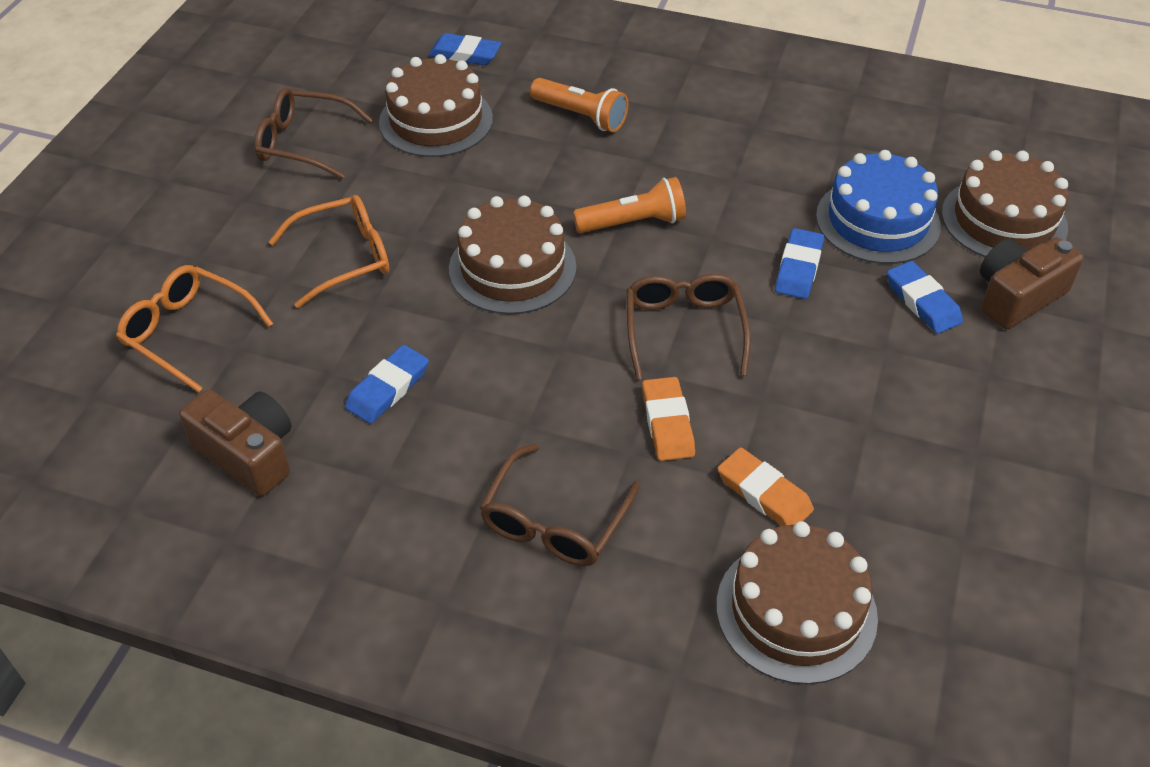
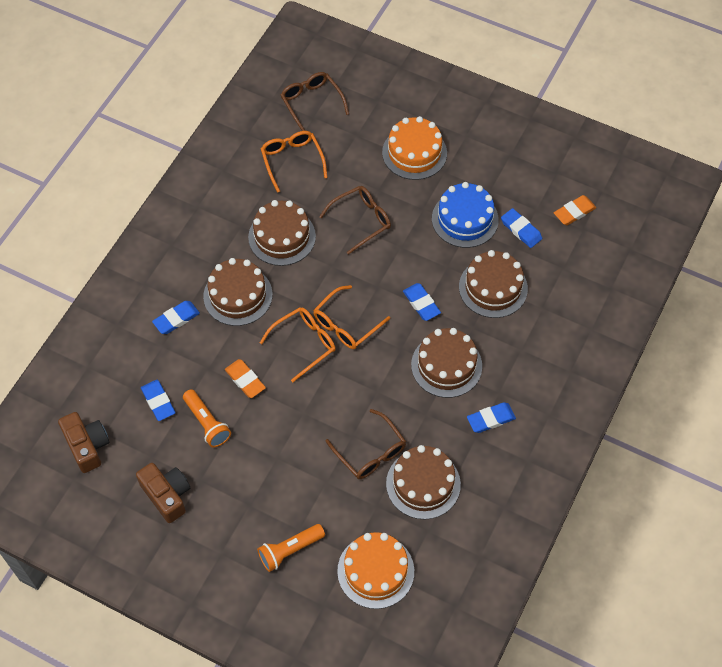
blue eraser: 4 -> 5
brown cake: 4 -> 5
orange cake: 0 -> 2
orange glasses: 2 -> 3

